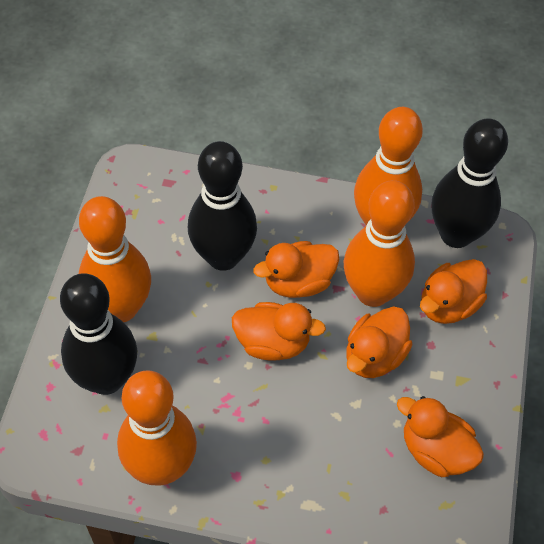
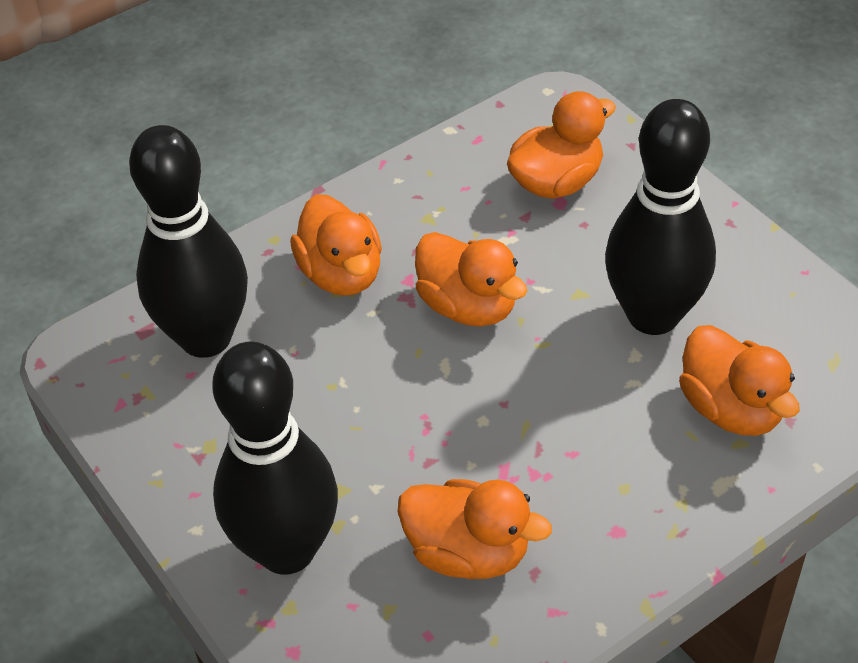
orange bowling pin: 4 -> 0

